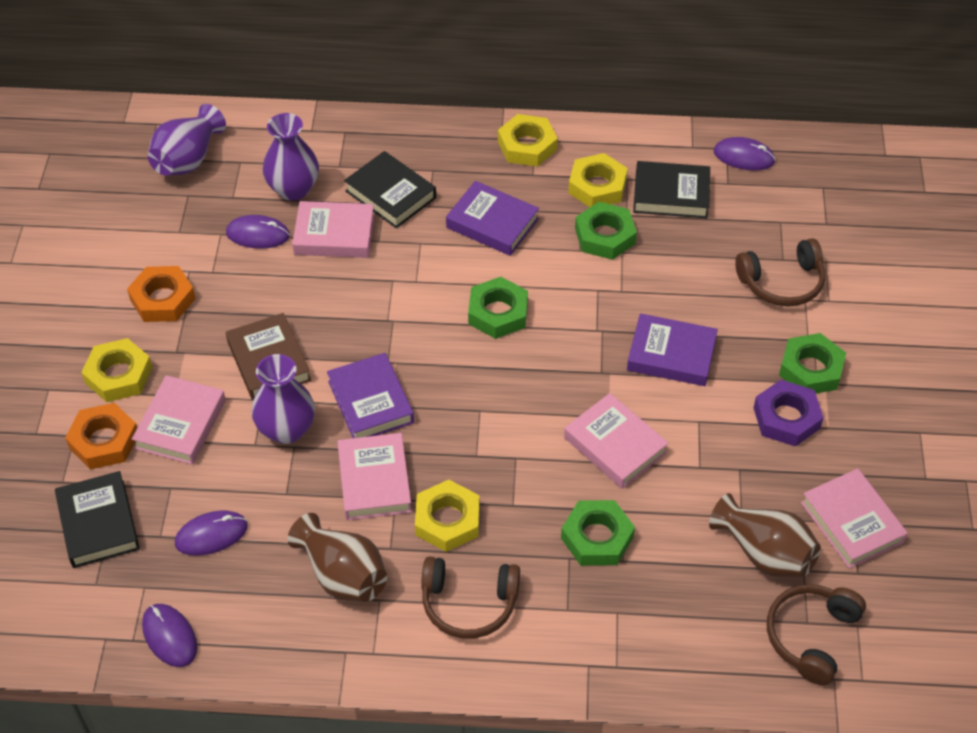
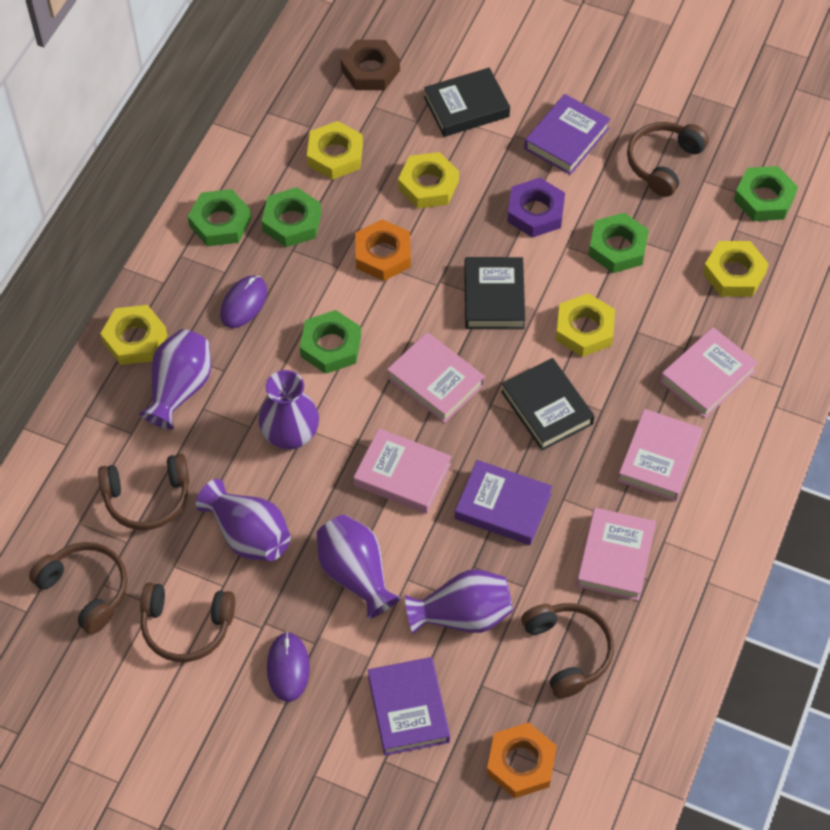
brown book: 1 -> 0
brown headphones: 3 -> 5
brown nut: 0 -> 1
brown vase: 2 -> 0
green nut: 4 -> 5
purple mouse: 4 -> 2
purple vase: 3 -> 5
yellow nut: 4 -> 5

